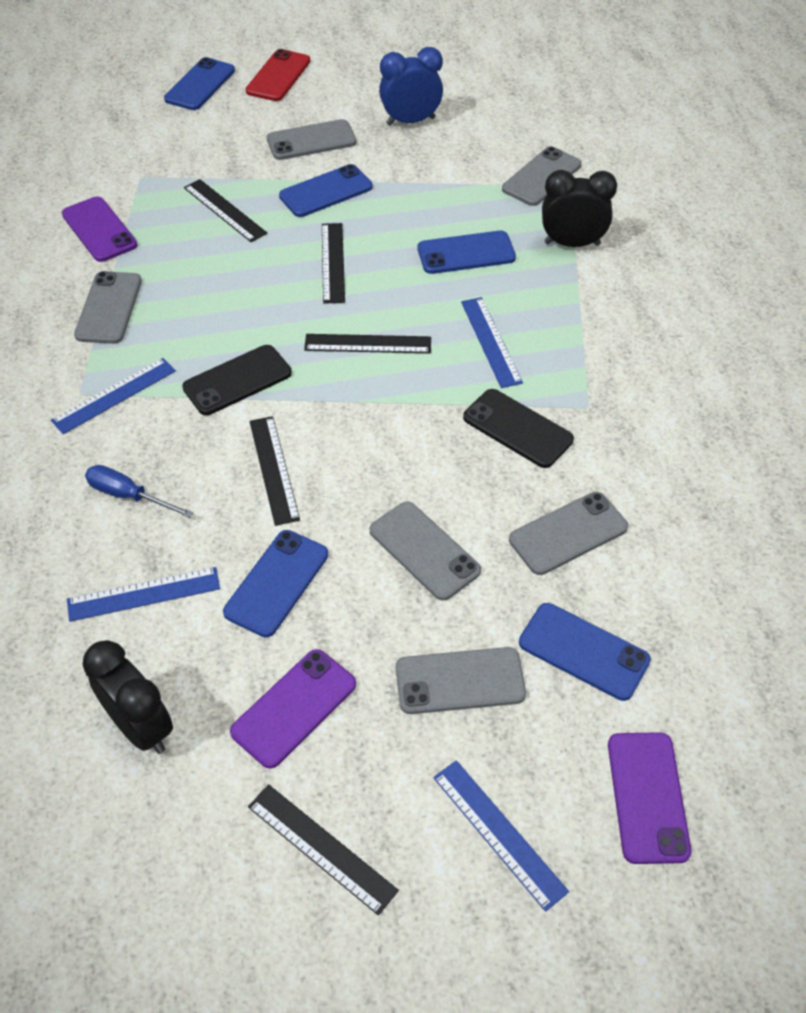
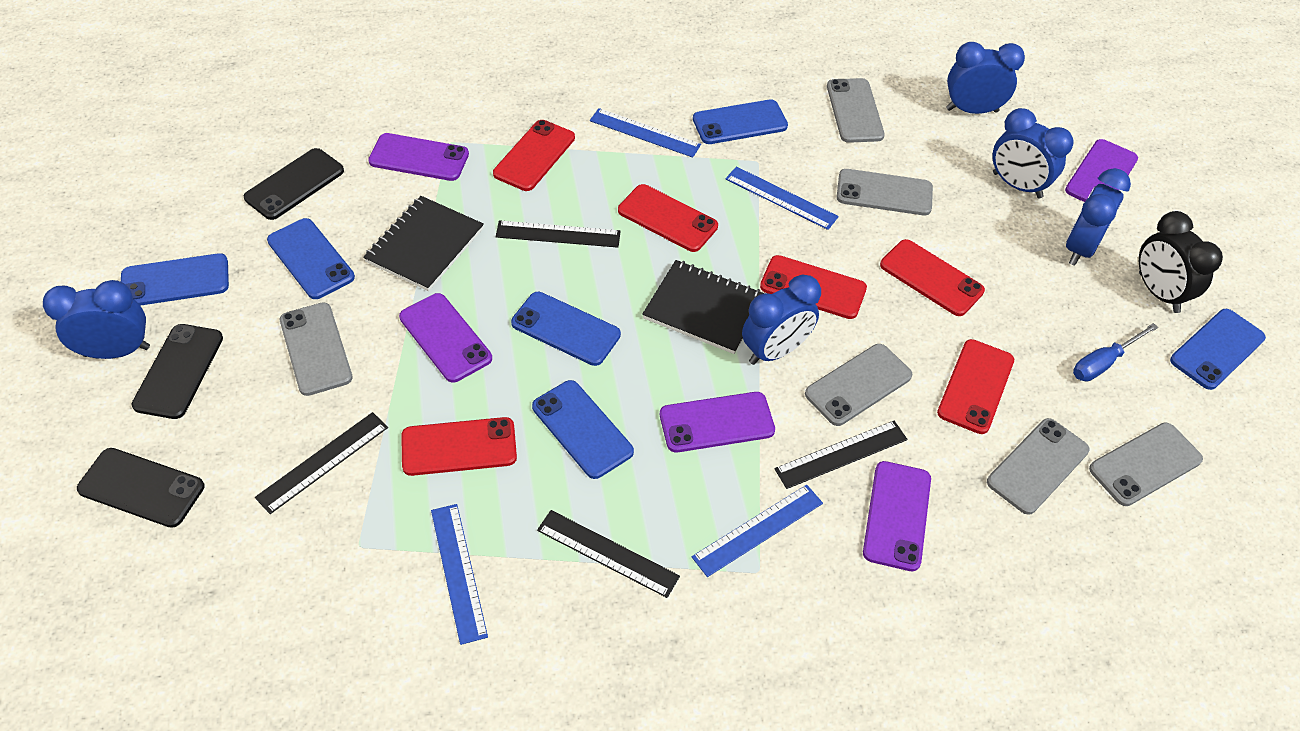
black clock: 2 -> 1
black notebook: 0 -> 2
black phone: 2 -> 3
black ruler: 5 -> 4
blue clock: 1 -> 5
blue phone: 5 -> 6
purple phone: 3 -> 5
red phone: 1 -> 6

